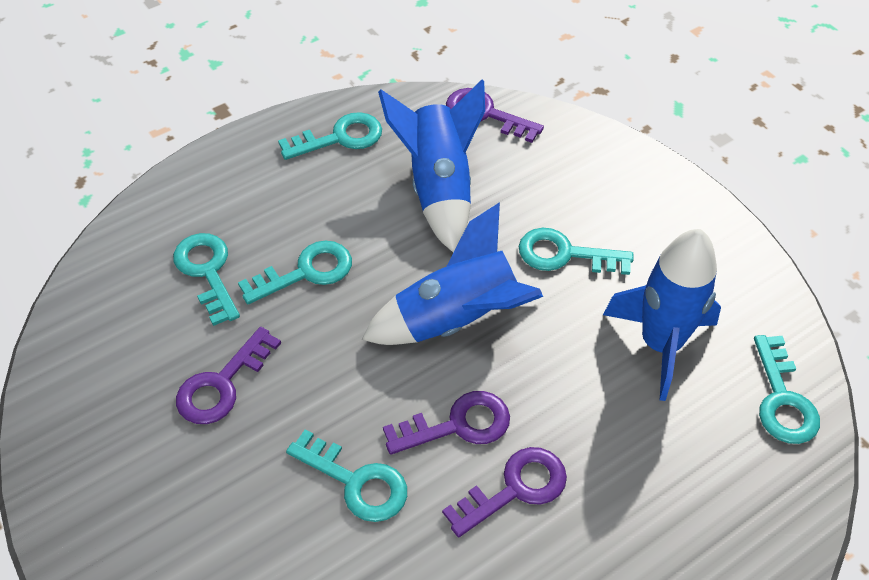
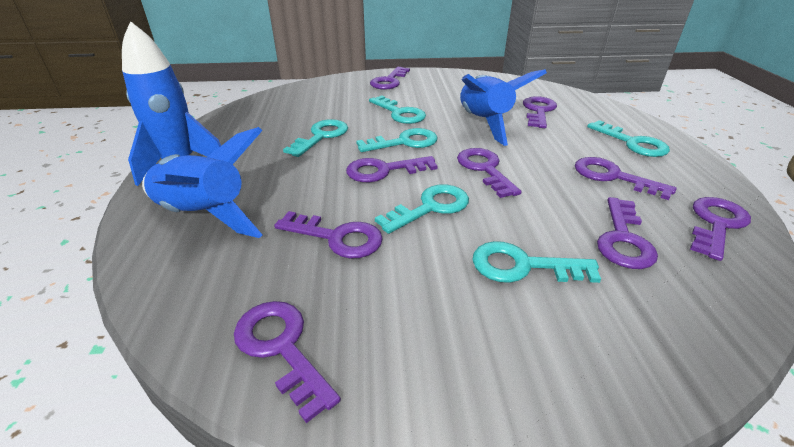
purple key: 4 -> 9

